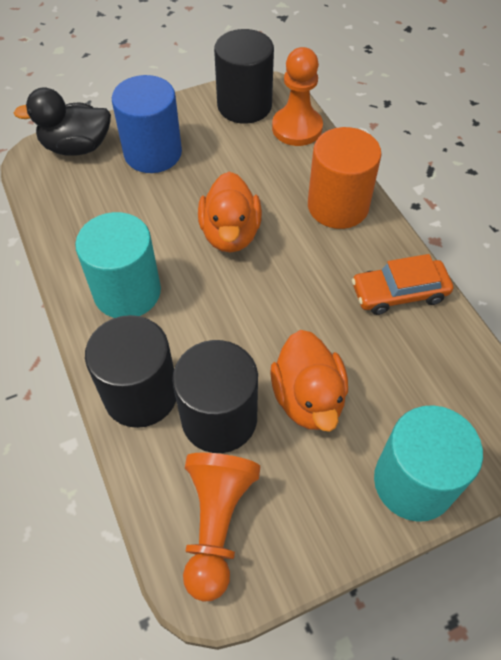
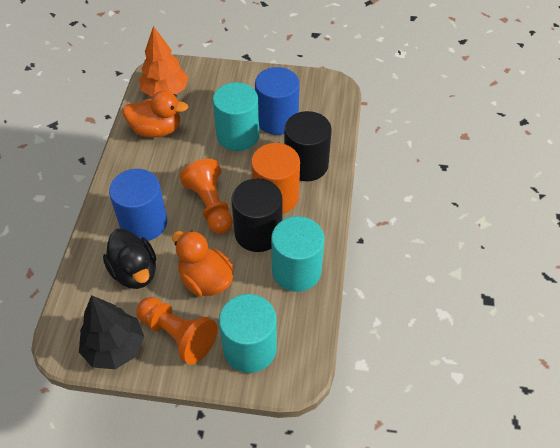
black cylinder: 3 -> 2
black tree: 0 -> 1
blue cylinder: 1 -> 2
orange car: 1 -> 0
orange tree: 0 -> 1
turquoise cylinder: 2 -> 3

